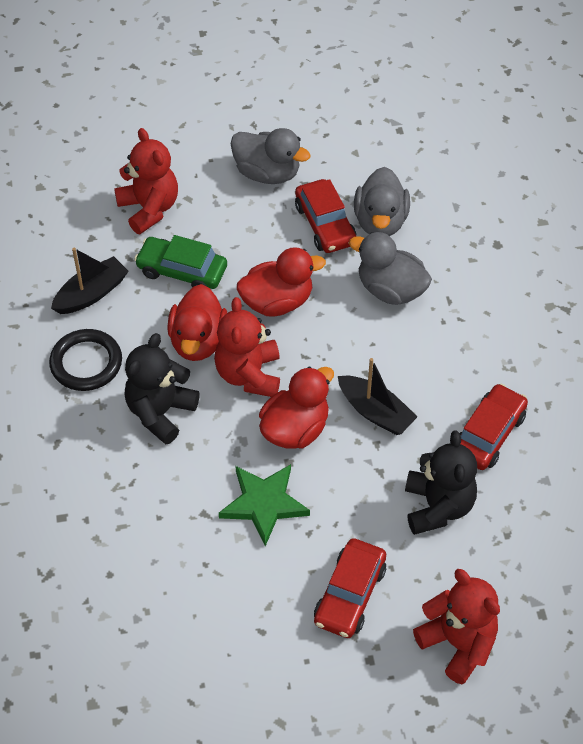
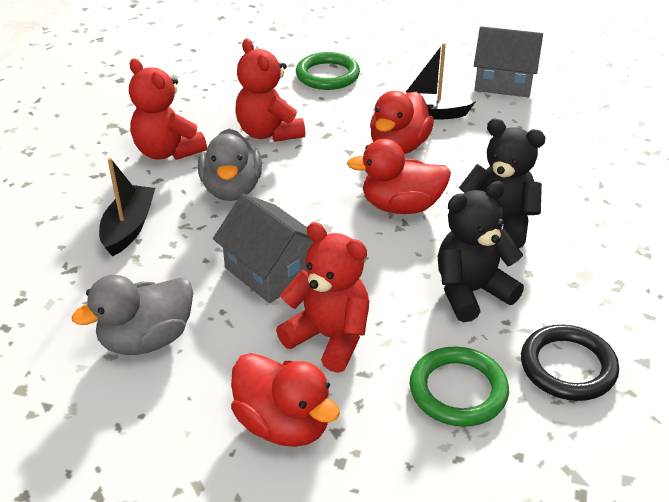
green car: 1 -> 0
green ring: 0 -> 2
green star: 1 -> 0
grey duck: 3 -> 2
grey house: 0 -> 2
red car: 3 -> 0

